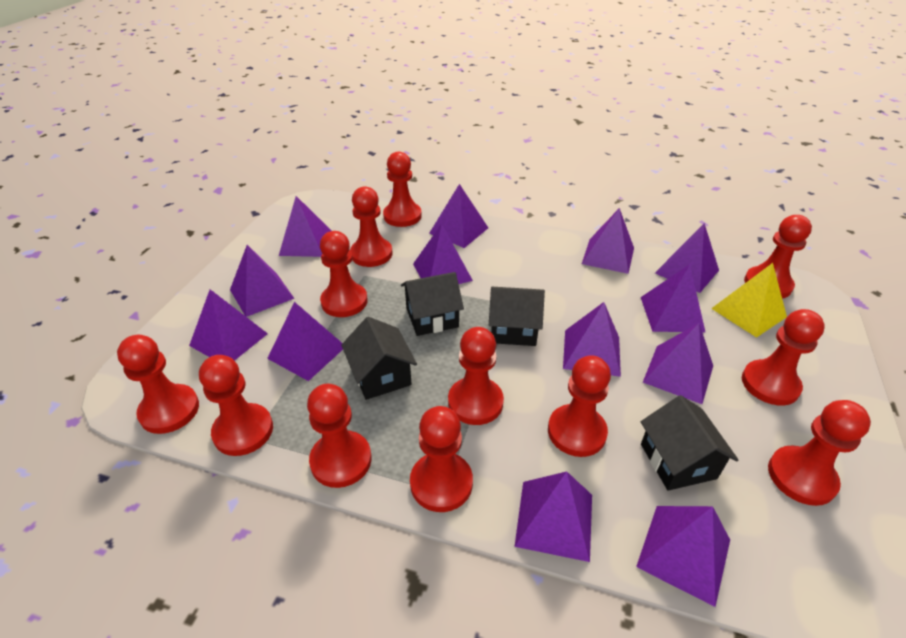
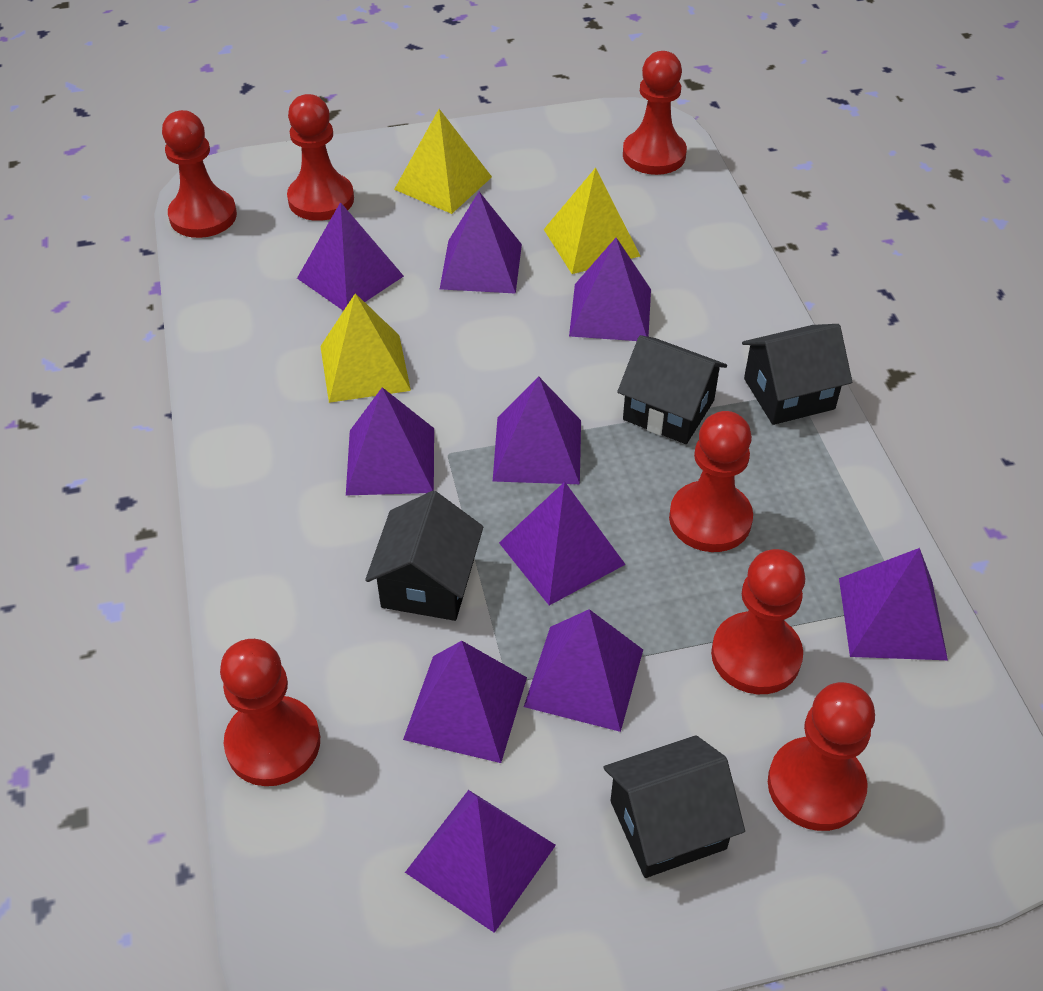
purple pyramid: 13 -> 10
red pawn: 12 -> 7
yellow pyramid: 1 -> 3

